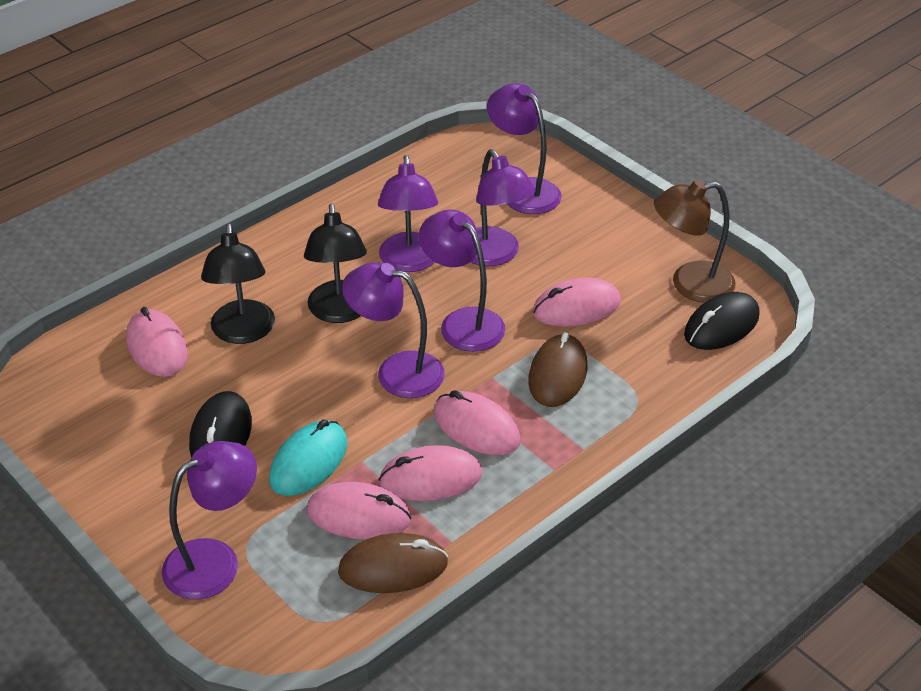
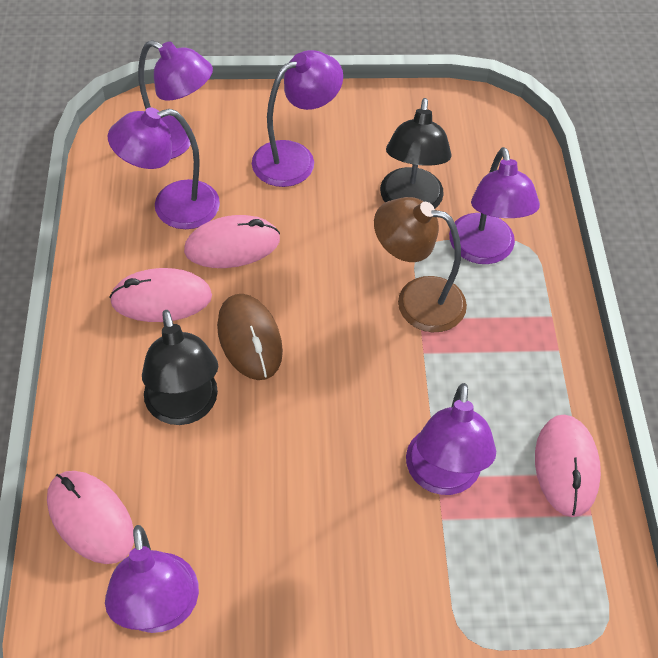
black mouse: 2 -> 0
brown mouse: 2 -> 1
pink mouse: 5 -> 4
turquoise mouse: 1 -> 0

